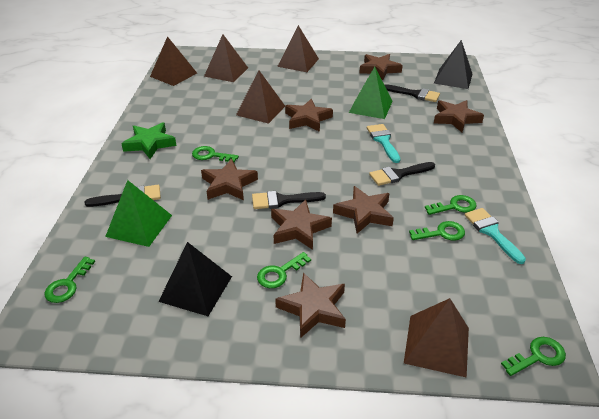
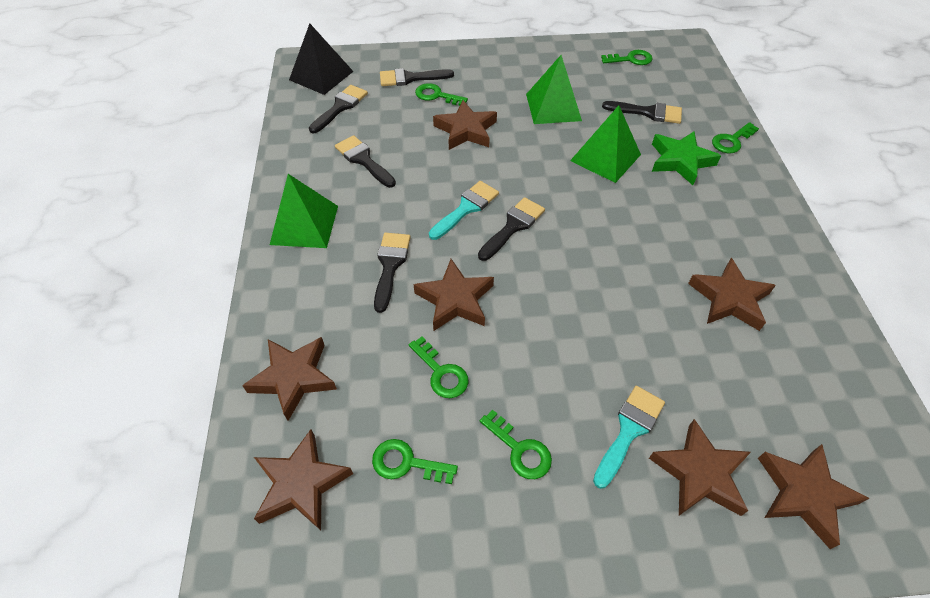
black brush: 4 -> 6
black pyramid: 2 -> 1
brown pyramid: 5 -> 0
green pyramid: 2 -> 3

